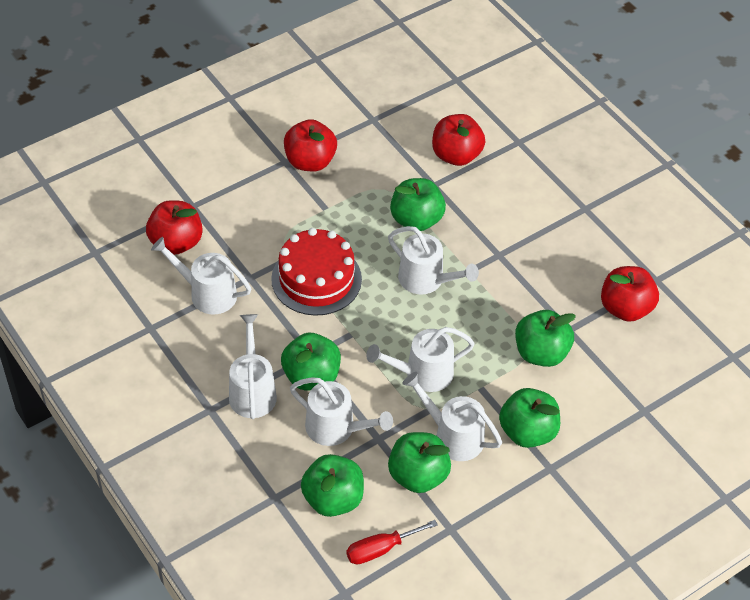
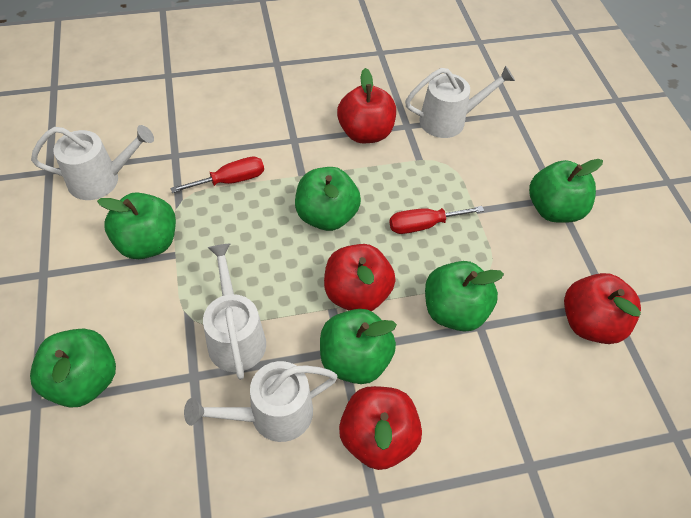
red cake: 1 -> 0
red screwdriver: 1 -> 2
white watering can: 6 -> 4

